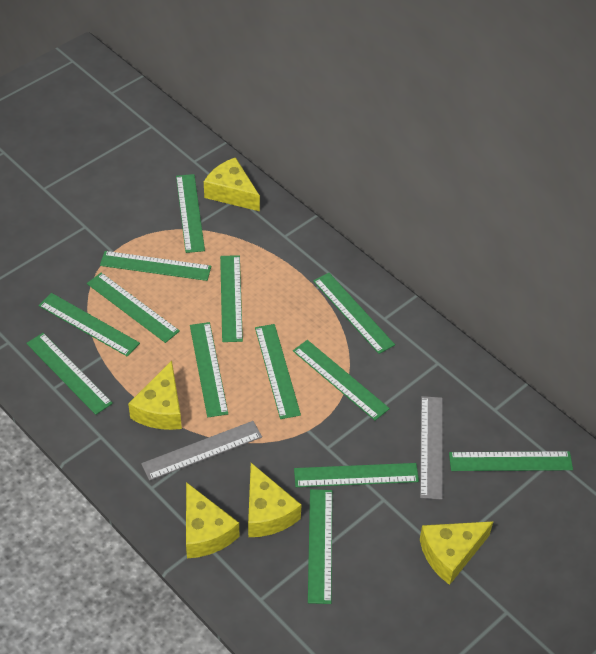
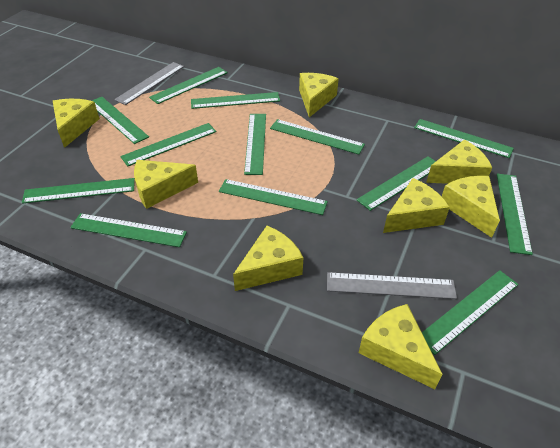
yellow cheese: 5 -> 8

